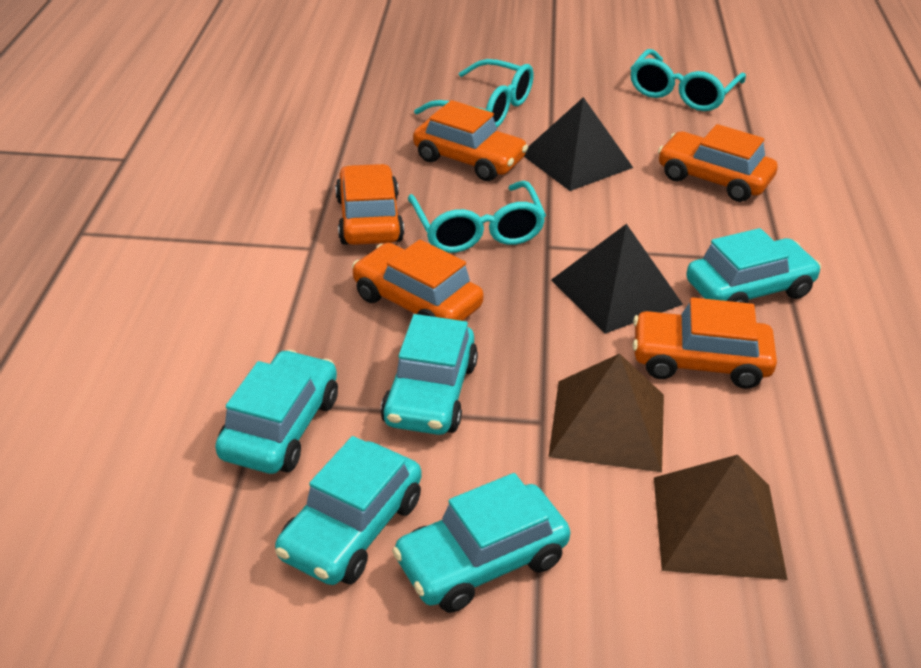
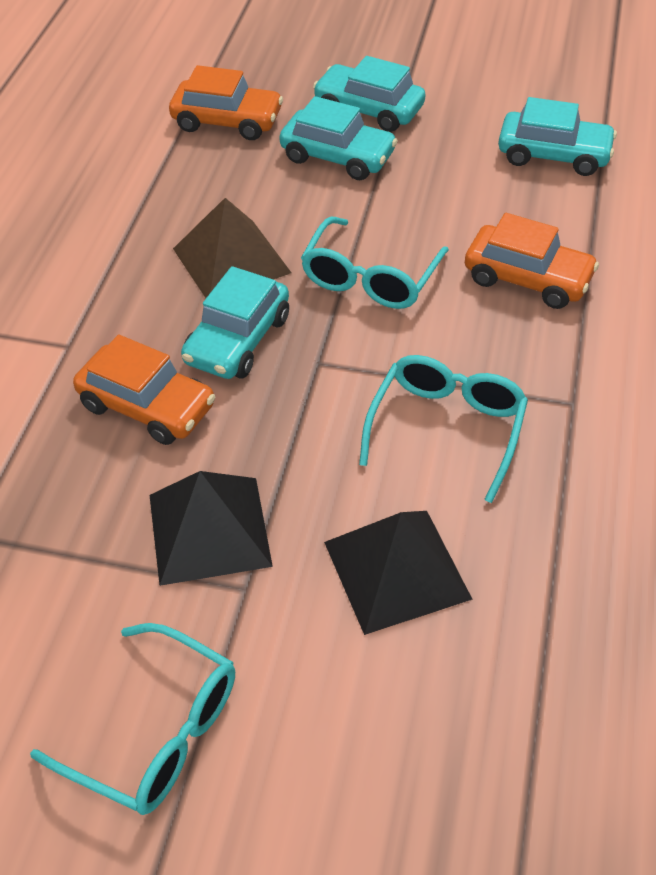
brown pyramid: 2 -> 1
orange car: 5 -> 3
turquoise car: 5 -> 4

